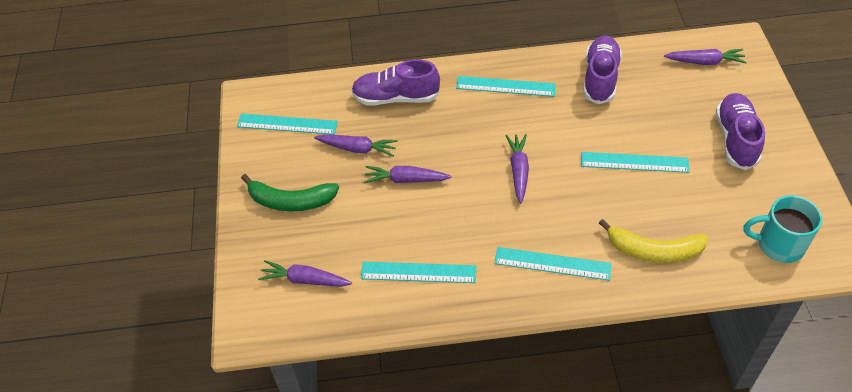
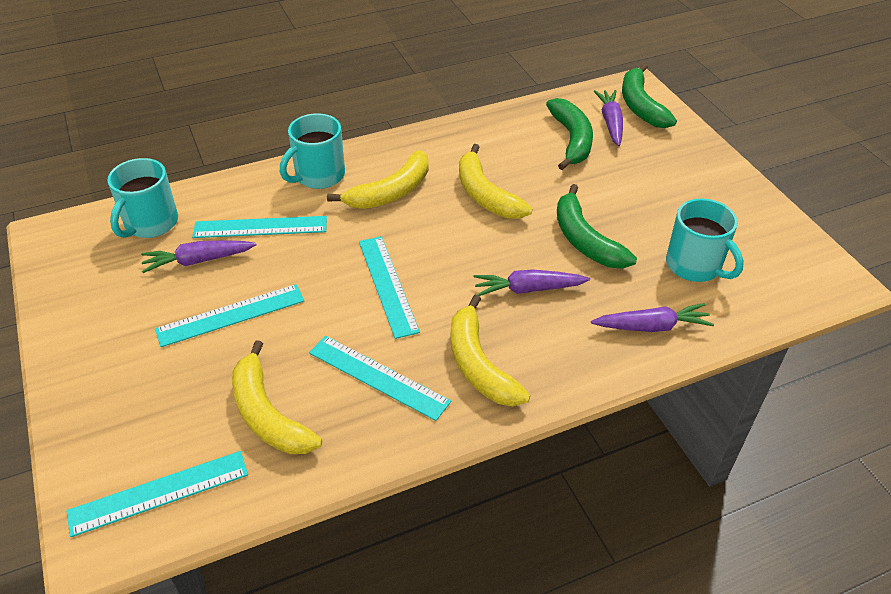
green banana: 1 -> 3
purple carrot: 5 -> 4
purple shoe: 3 -> 0
turquoise mug: 1 -> 3
yellow banana: 1 -> 4

